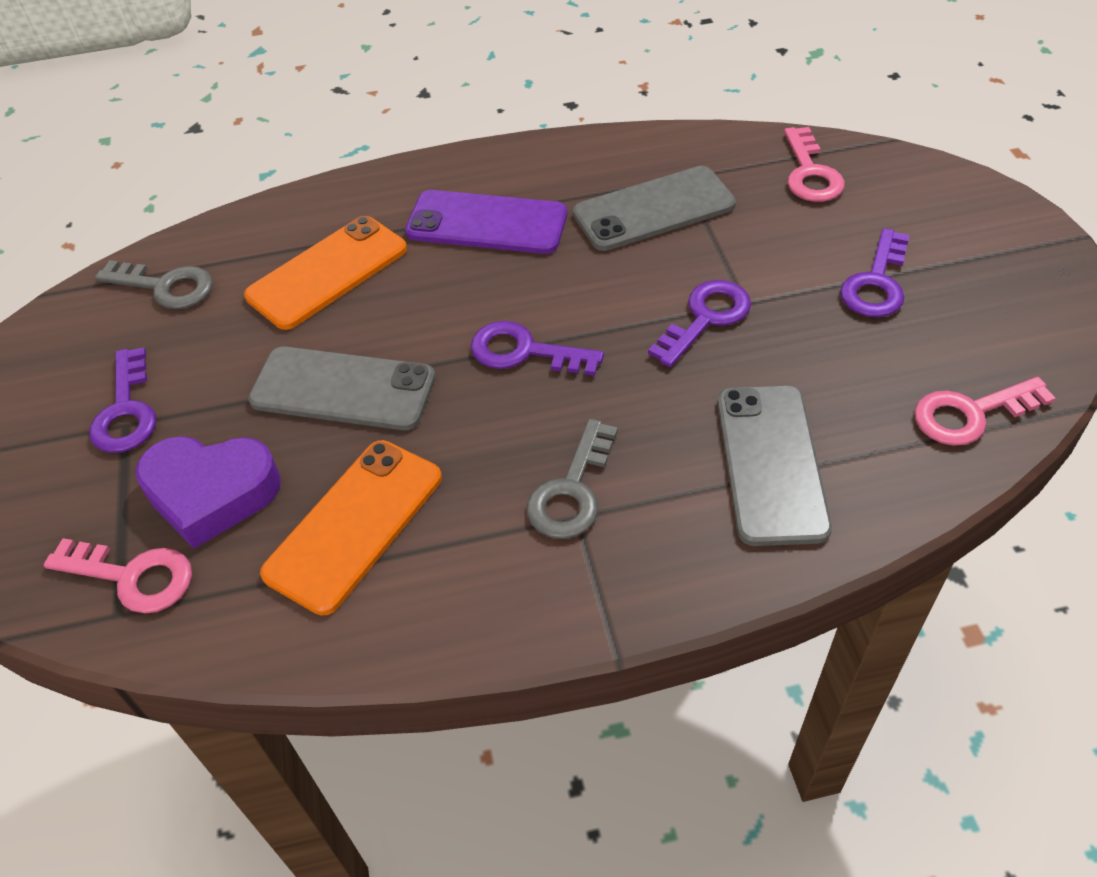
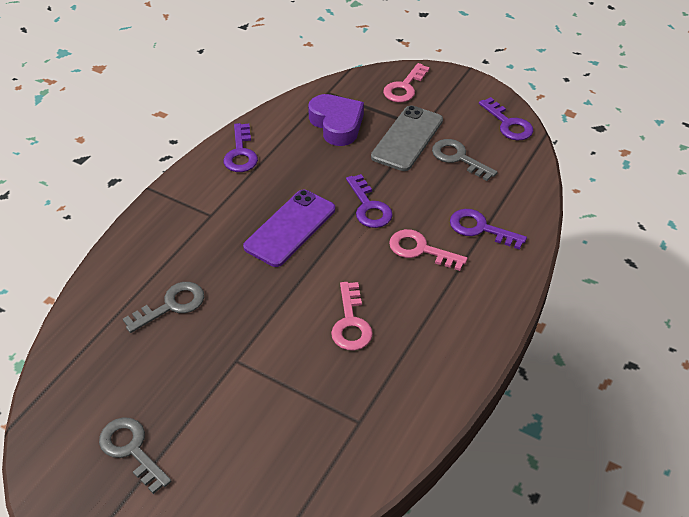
grey key: 2 -> 3
grey phone: 3 -> 1
orange phone: 2 -> 0

